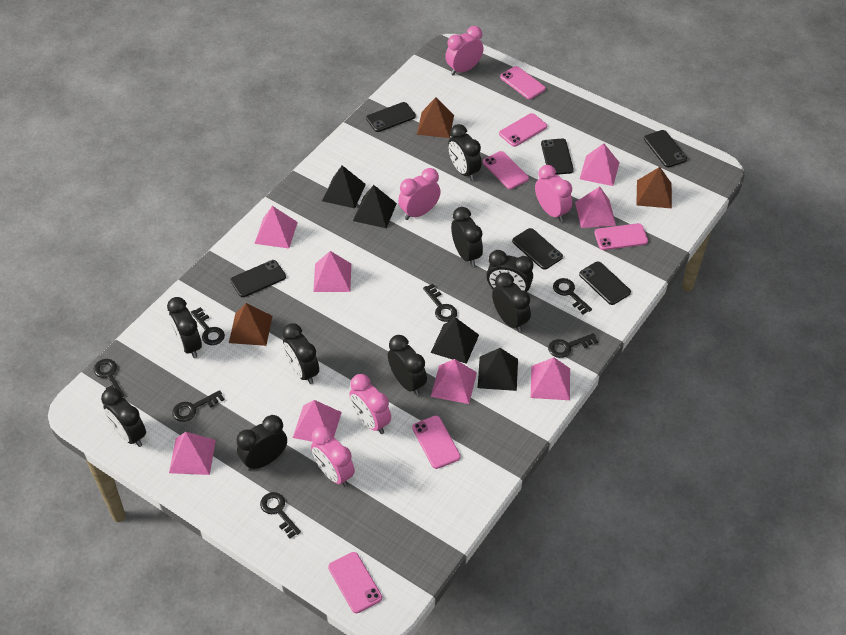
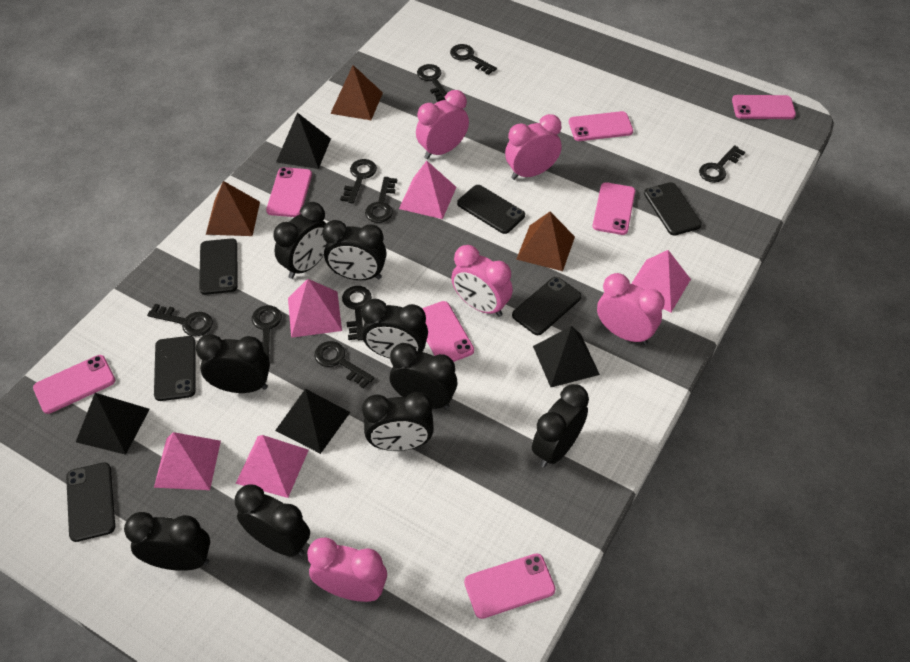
black key: 7 -> 9
pink phone: 6 -> 7
pink pyramid: 8 -> 5

